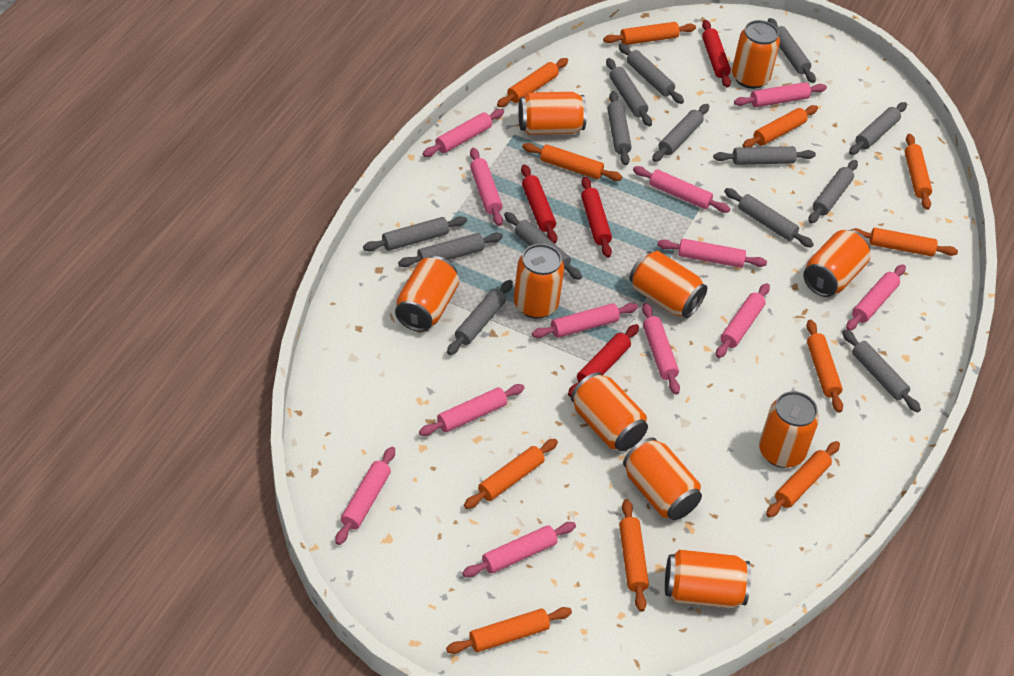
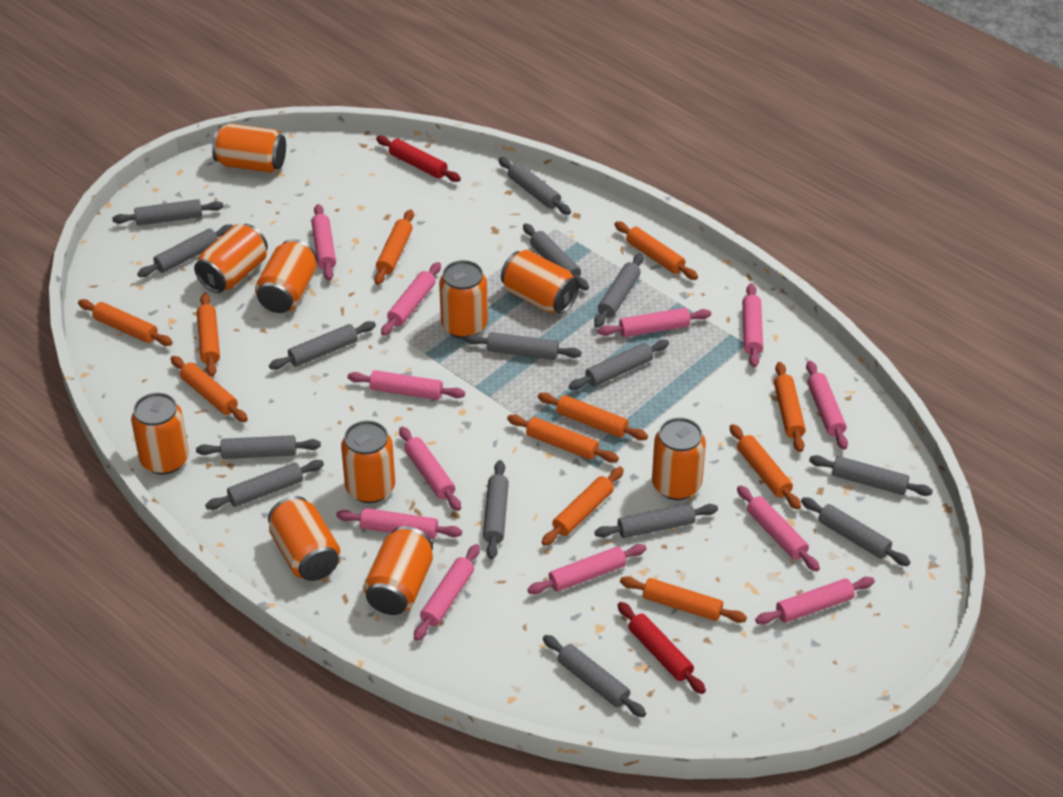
grey rolling pin: 14 -> 15
red rolling pin: 4 -> 2

